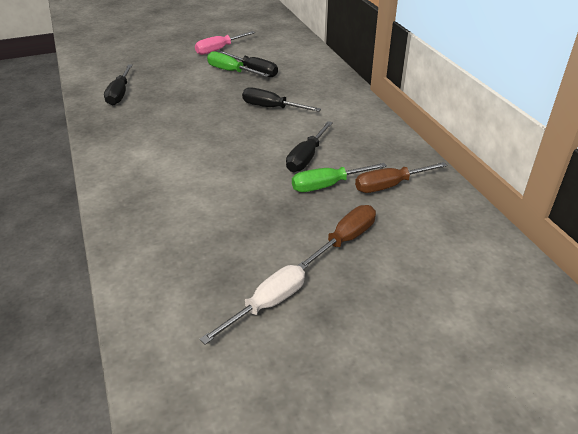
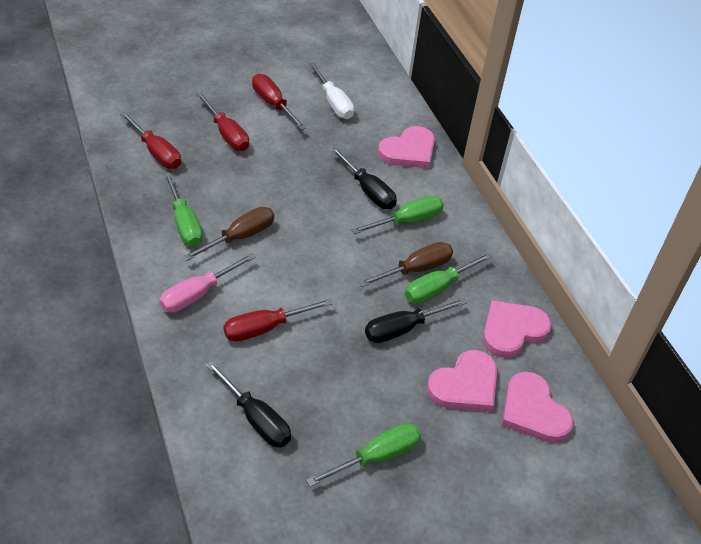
black screwdriver: 4 -> 3
green screwdriver: 2 -> 4
pink heart: 0 -> 4
red screwdriver: 0 -> 4

